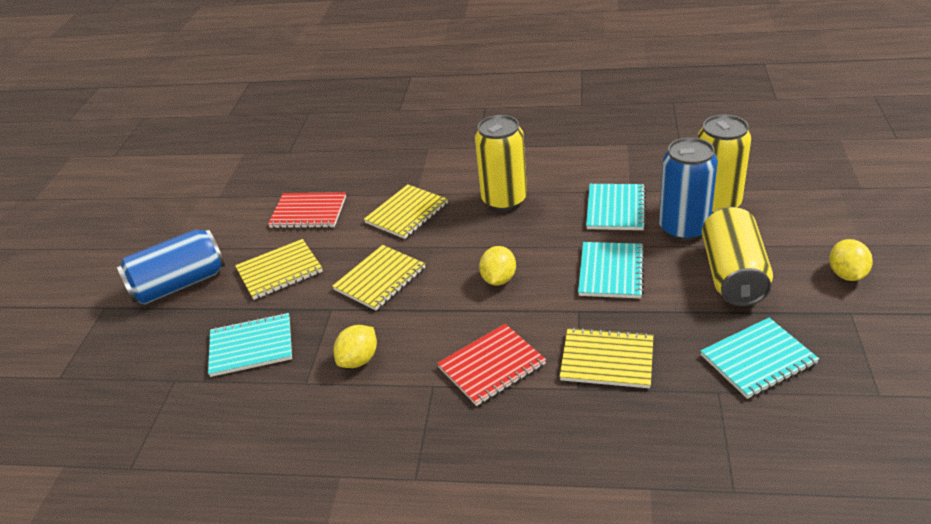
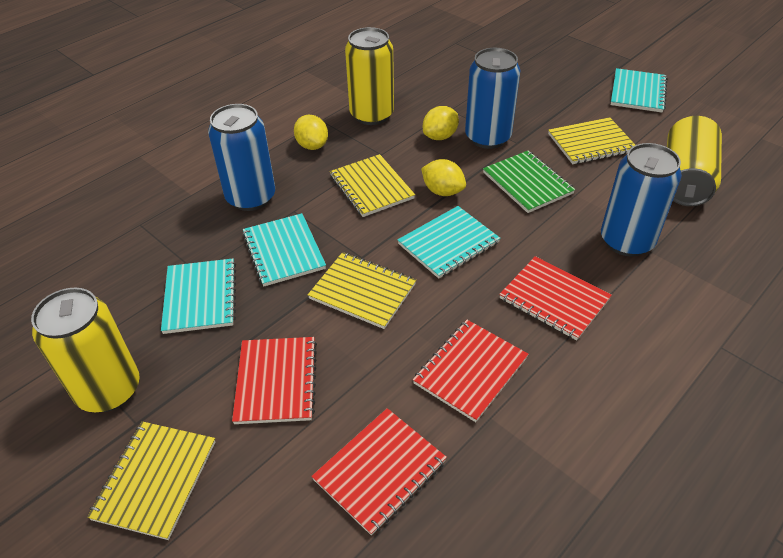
blue can: 2 -> 3
green notebook: 0 -> 1
red notebook: 2 -> 4

